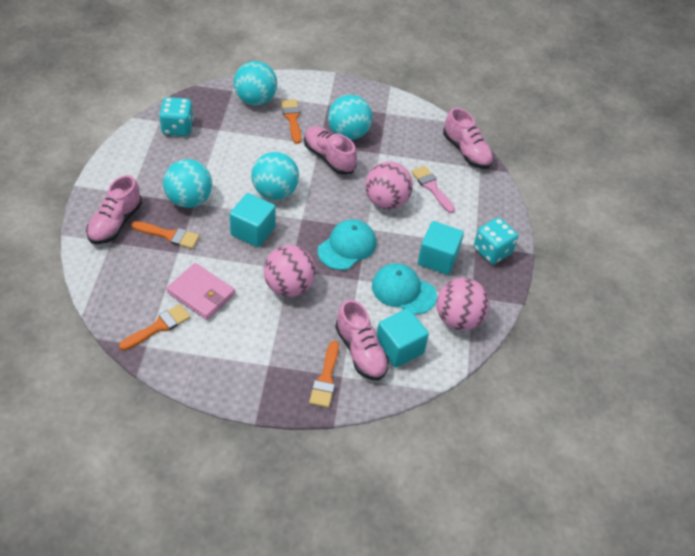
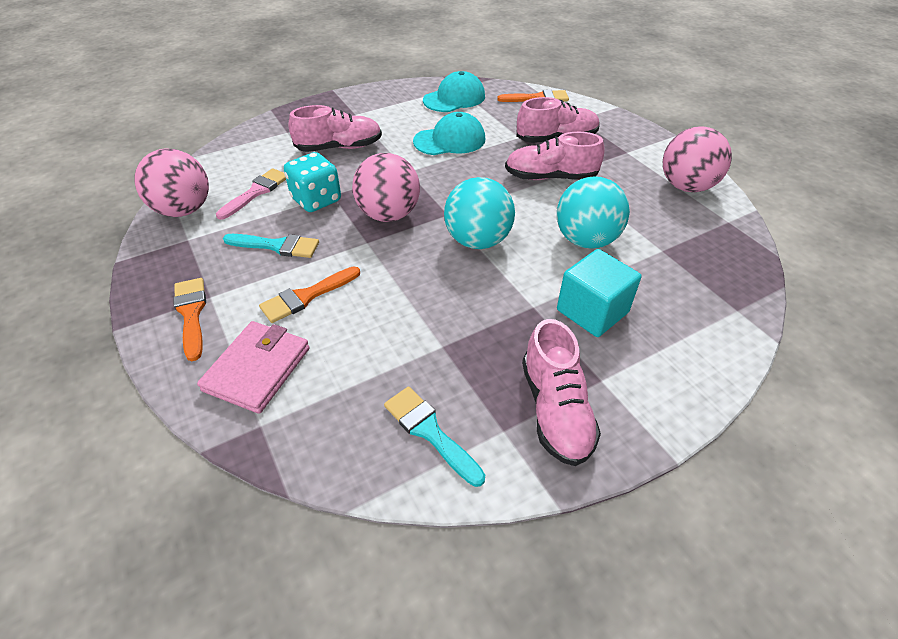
orange brush: 4 -> 3
turquoise ball: 4 -> 2
turquoise brush: 0 -> 2
turquoise cube: 3 -> 1
turquoise dice: 2 -> 1

